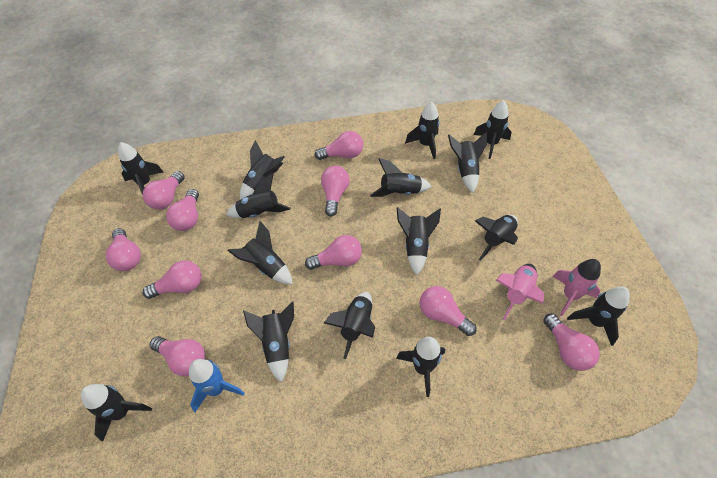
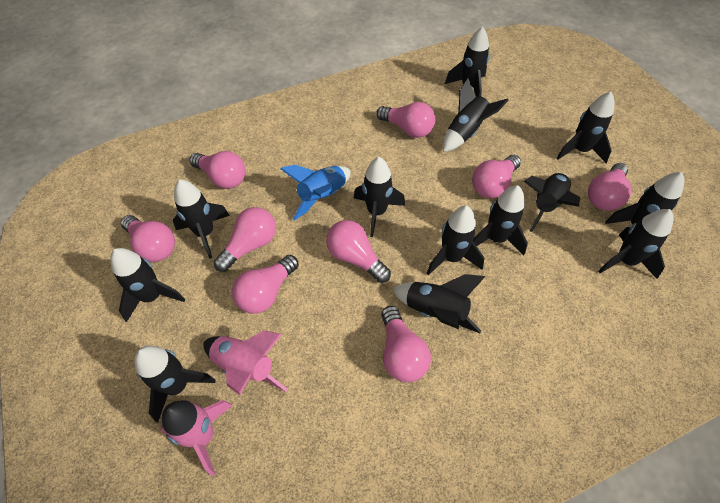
black rocket: 15 -> 13
pink light bulb: 10 -> 9

